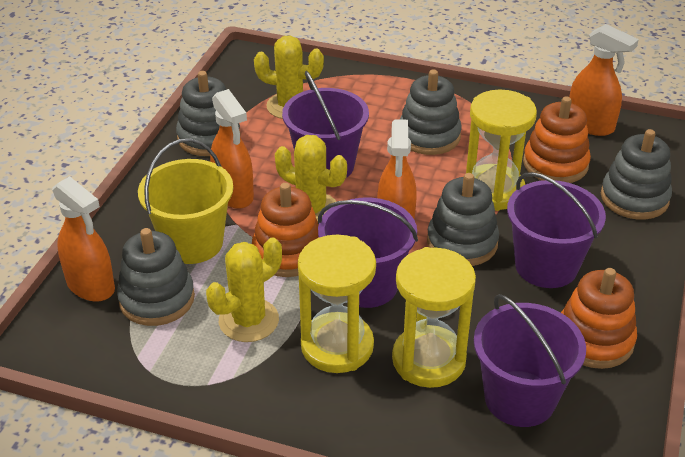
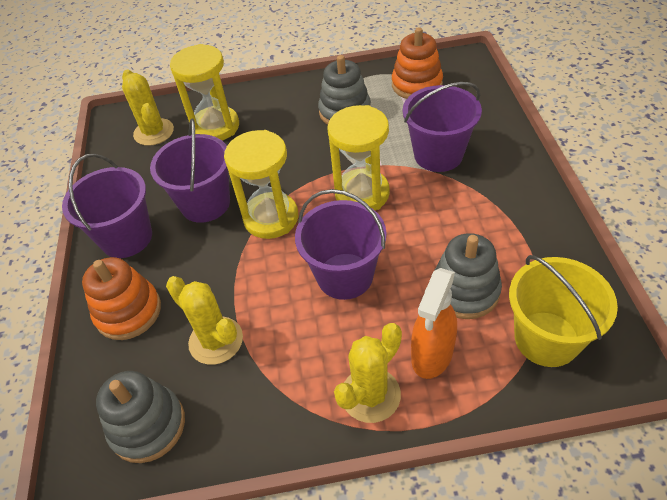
grey stacking toy: 5 -> 3
orange spray bottle: 4 -> 1
orange stacking toy: 3 -> 2

